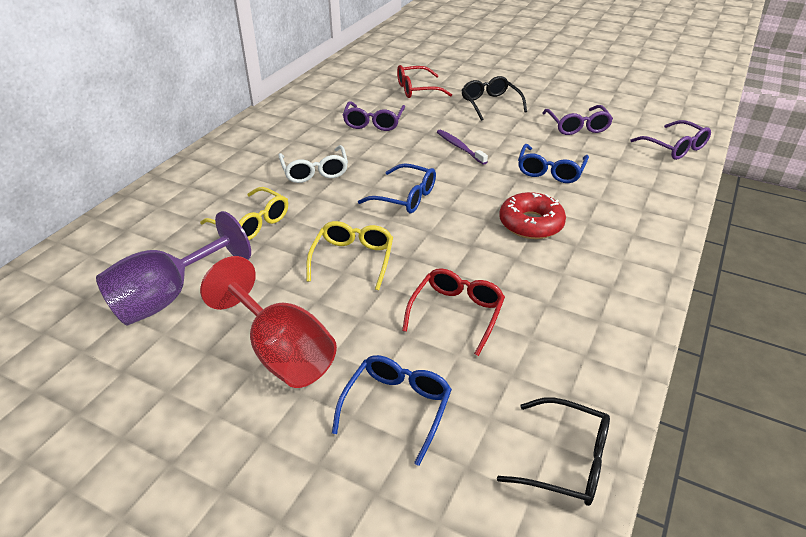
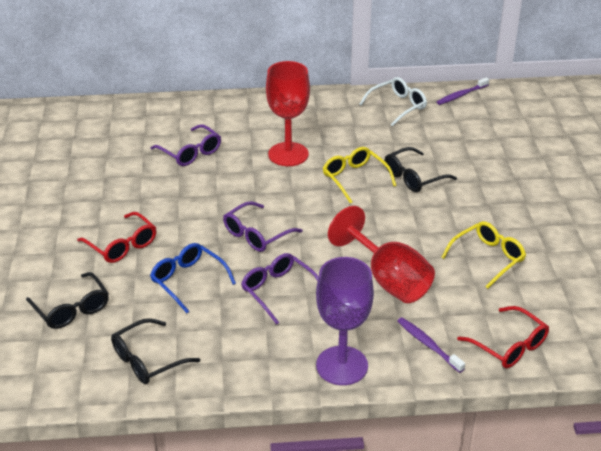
black glasses: 2 -> 3
blue glasses: 3 -> 1
purple toothbrush: 1 -> 2
red donut: 1 -> 0
red goblet: 1 -> 2

